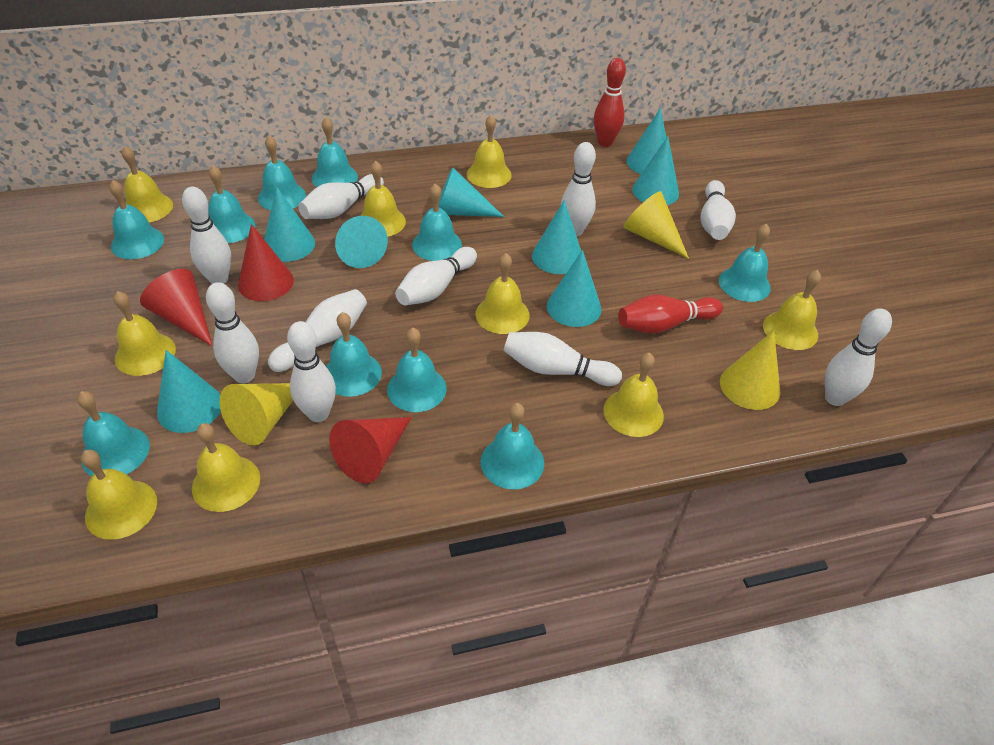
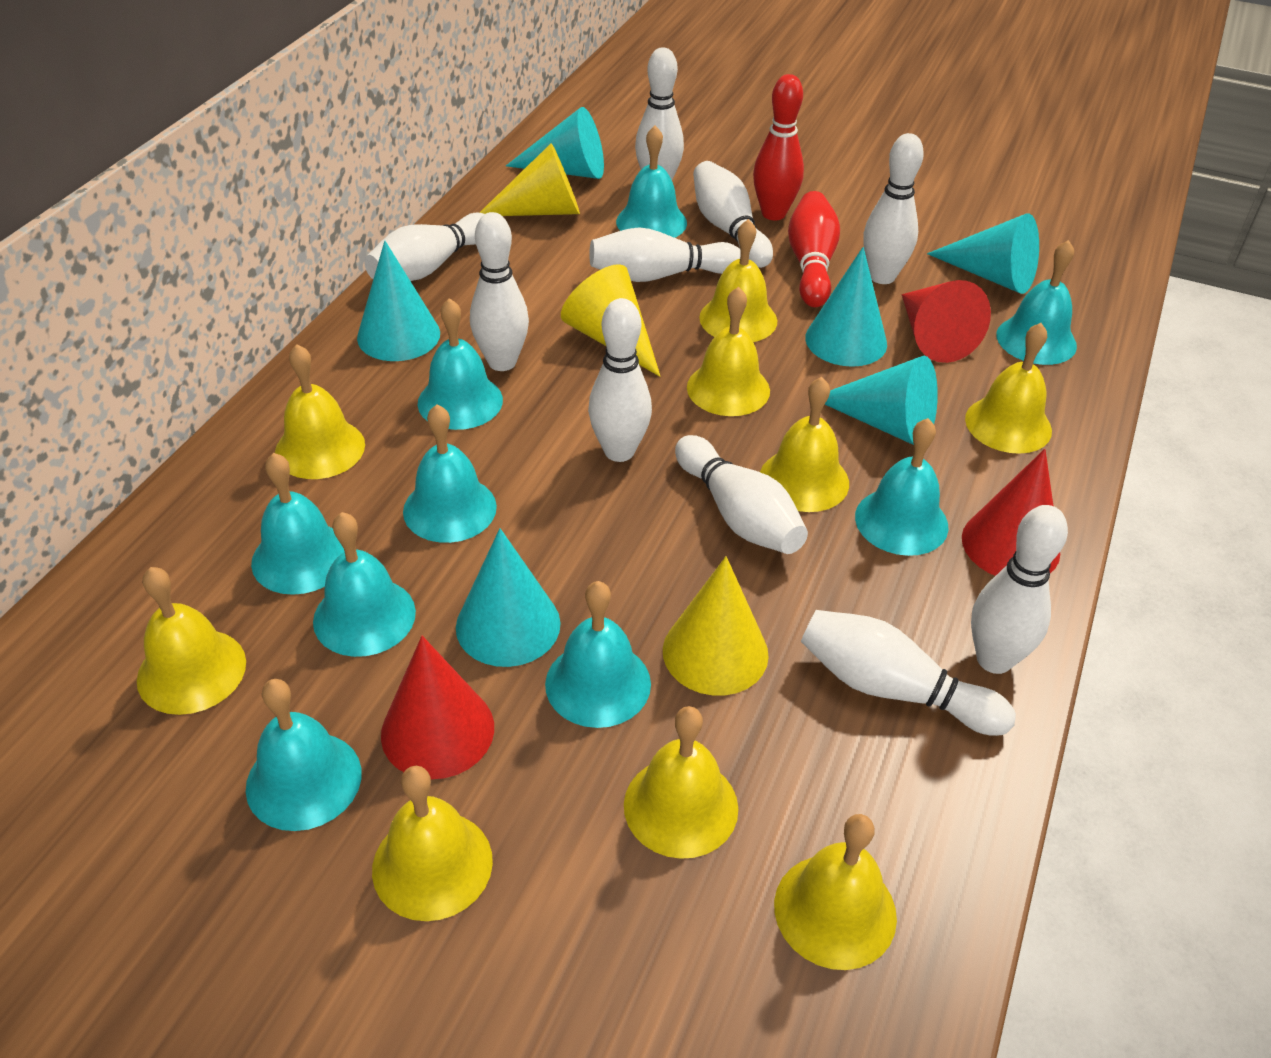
turquoise bell: 10 -> 9
turquoise cone: 8 -> 6

